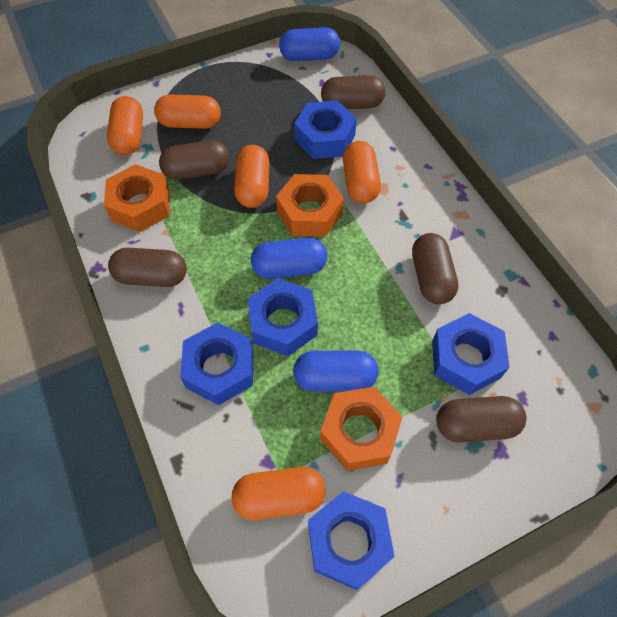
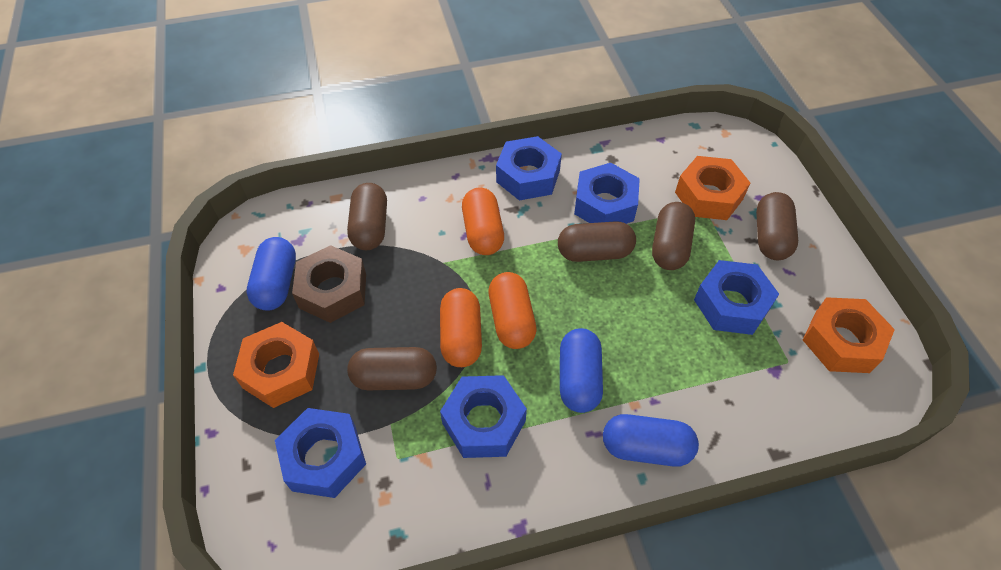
brown nut: 0 -> 1
orange capsule: 5 -> 3

